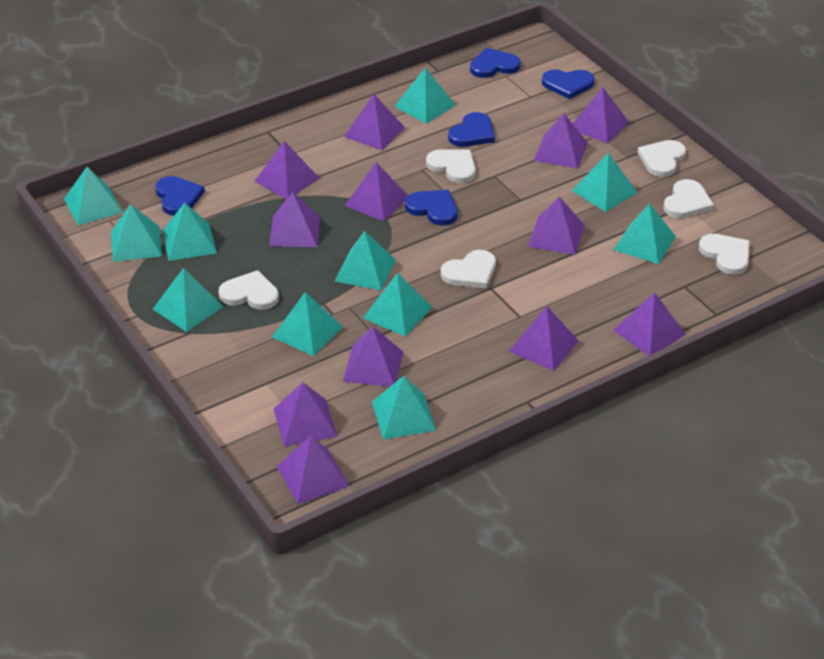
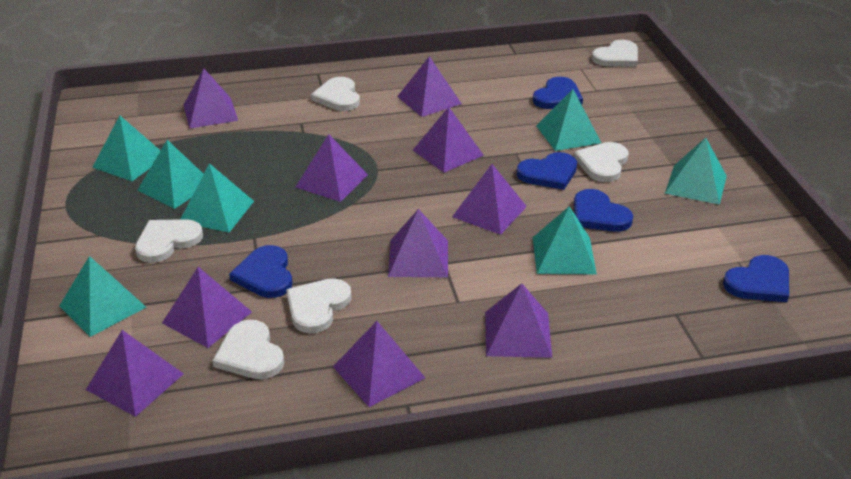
purple pyramid: 12 -> 10
turquoise pyramid: 11 -> 7

